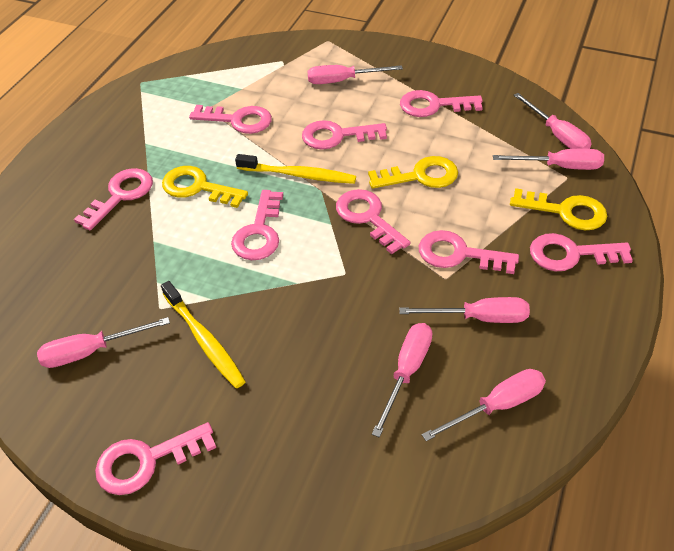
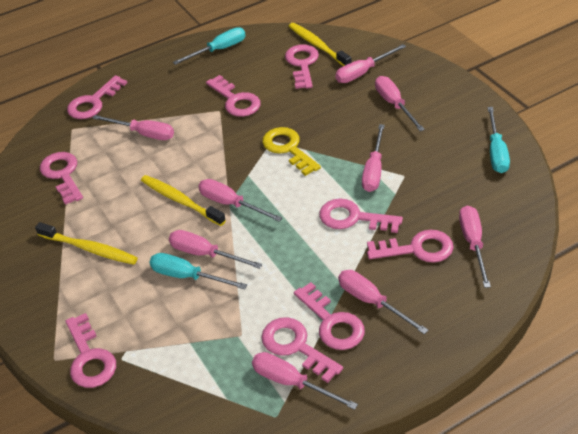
pink screwdriver: 7 -> 9
turquoise screwdriver: 0 -> 3
yellow key: 3 -> 1
yellow toothbrush: 2 -> 3

